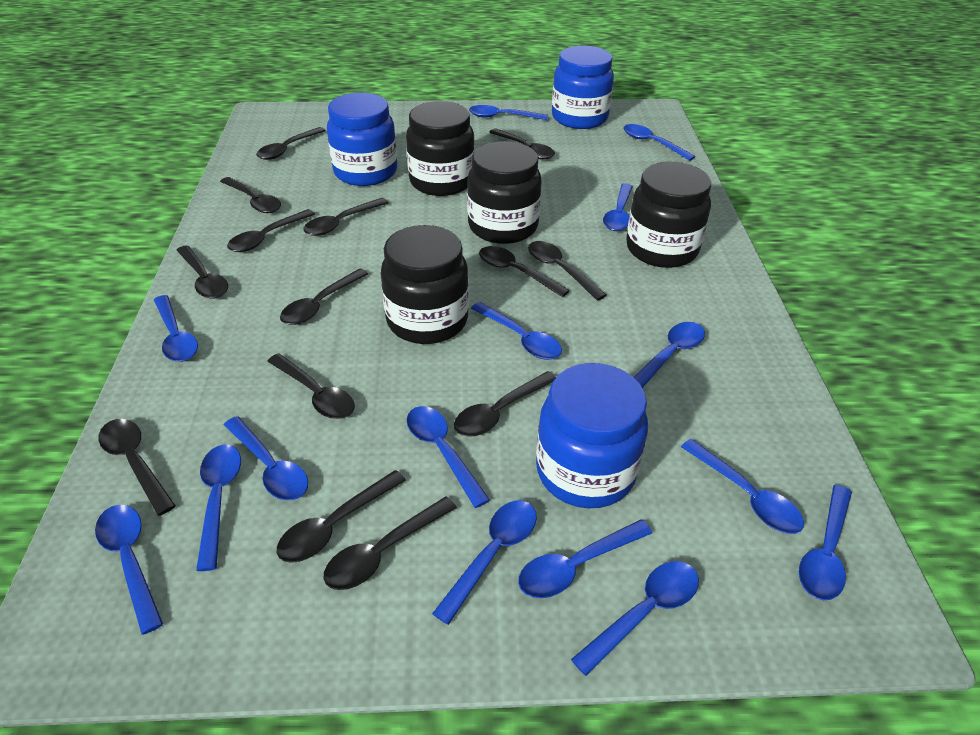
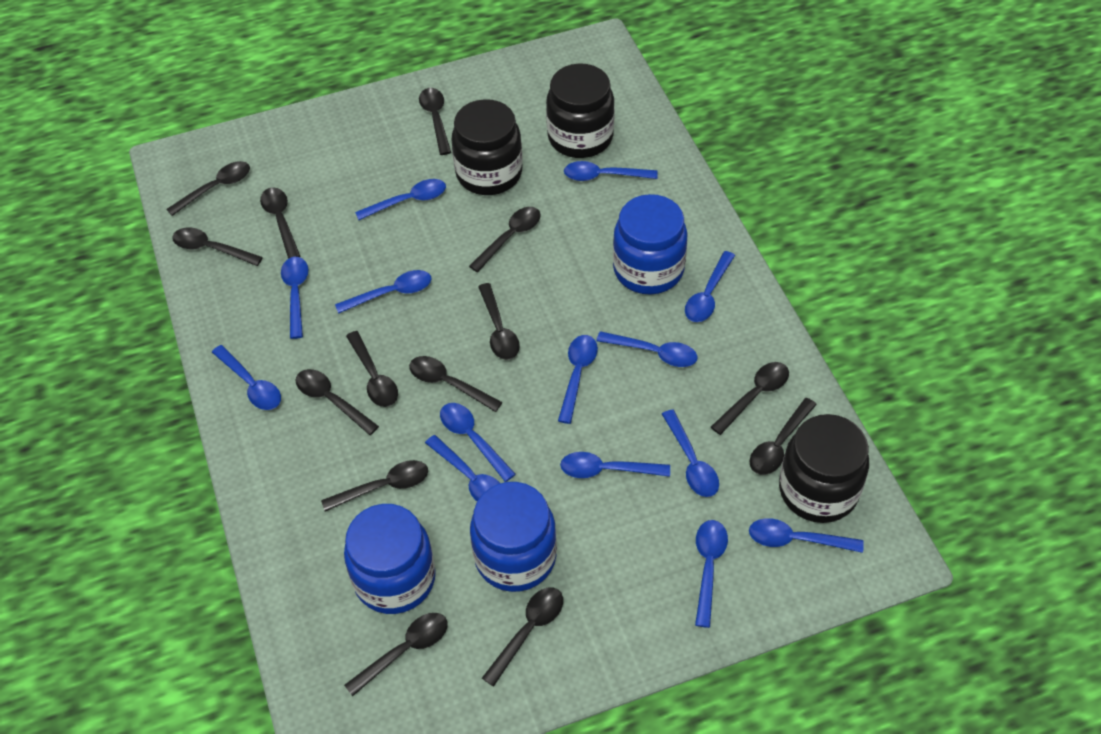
black jar: 4 -> 3
blue spoon: 15 -> 14

